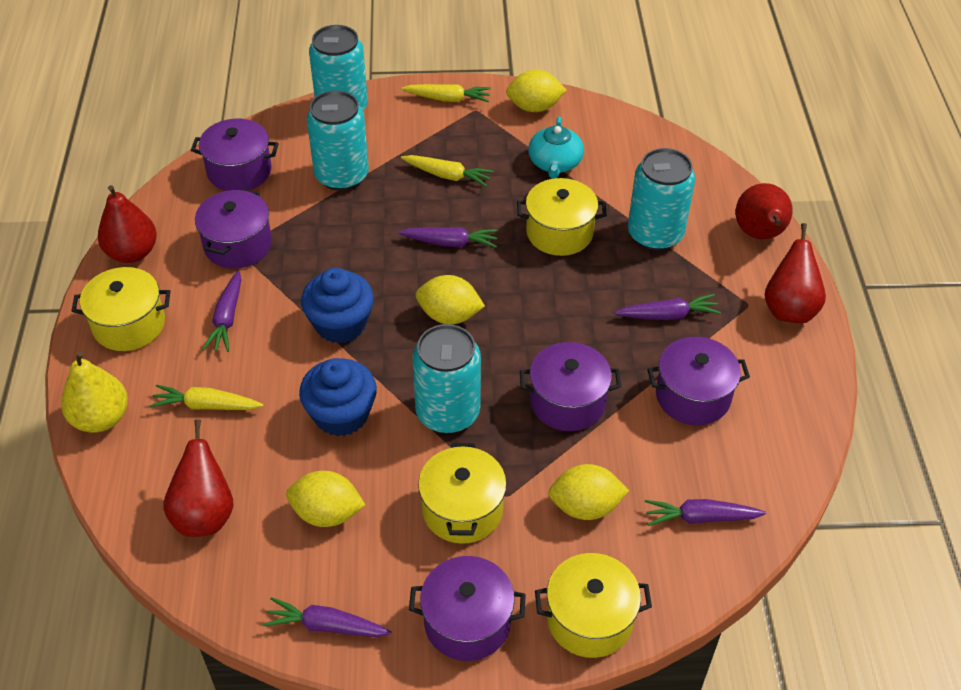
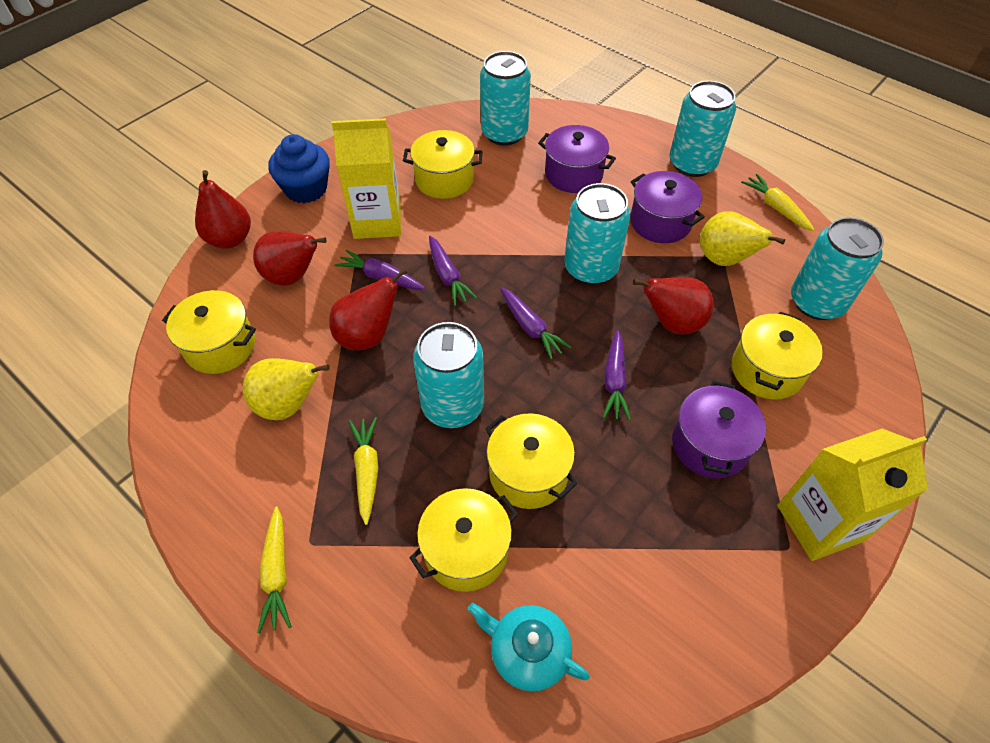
blue cupcake: 2 -> 1
purple carrot: 5 -> 4
purple pot: 5 -> 3
turquoise can: 4 -> 5
yellow carton: 0 -> 2
yellow lemon: 4 -> 0
yellow pear: 1 -> 2
yellow pot: 4 -> 5

